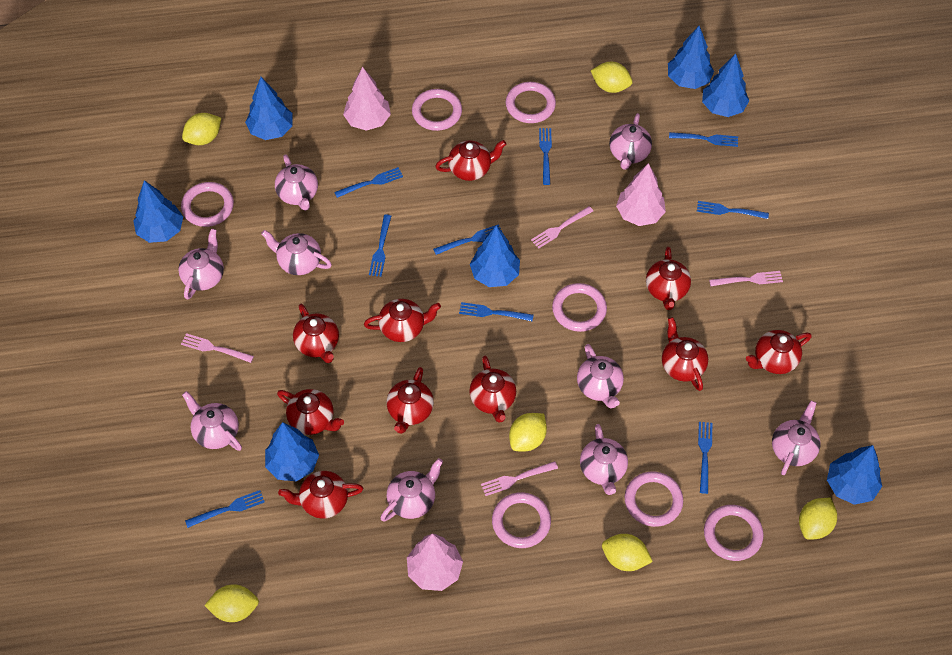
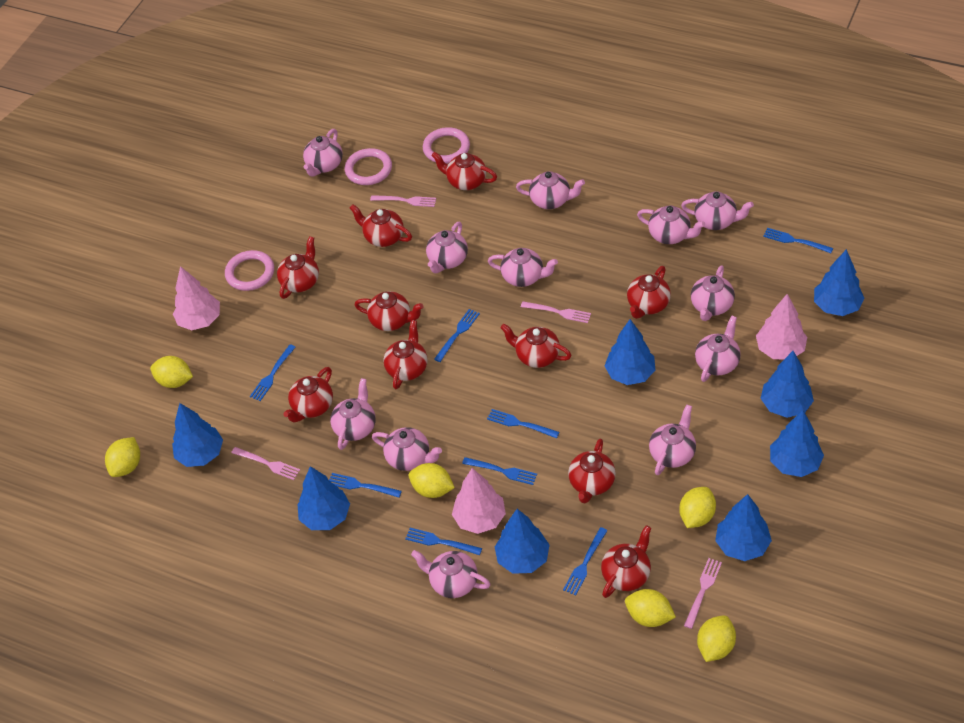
blue fork: 9 -> 8
blue tree: 7 -> 8
pink ring: 7 -> 3
pink teapot: 9 -> 12

